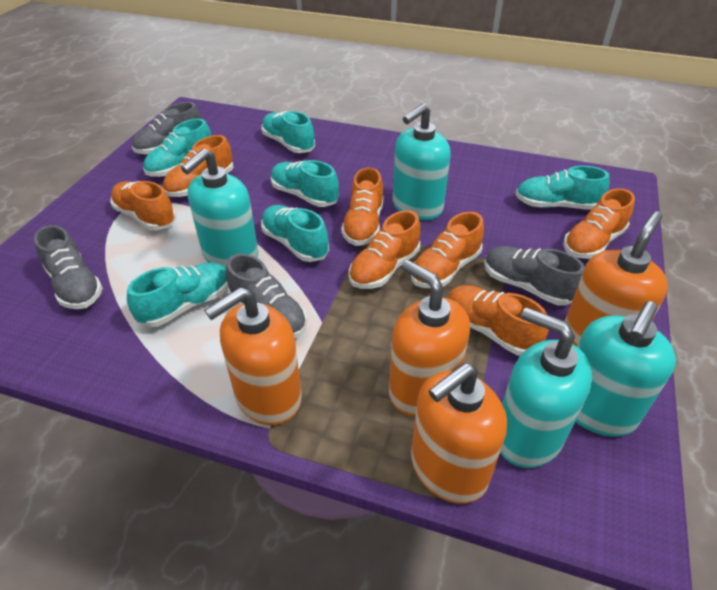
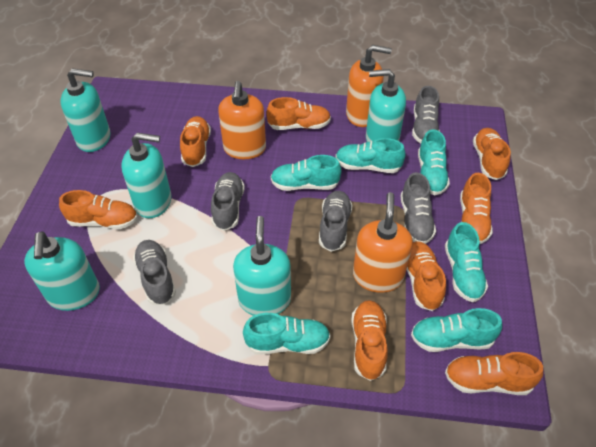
grey shoe: 4 -> 5
orange shoe: 7 -> 8
orange soap dispenser: 4 -> 3
turquoise soap dispenser: 4 -> 5

